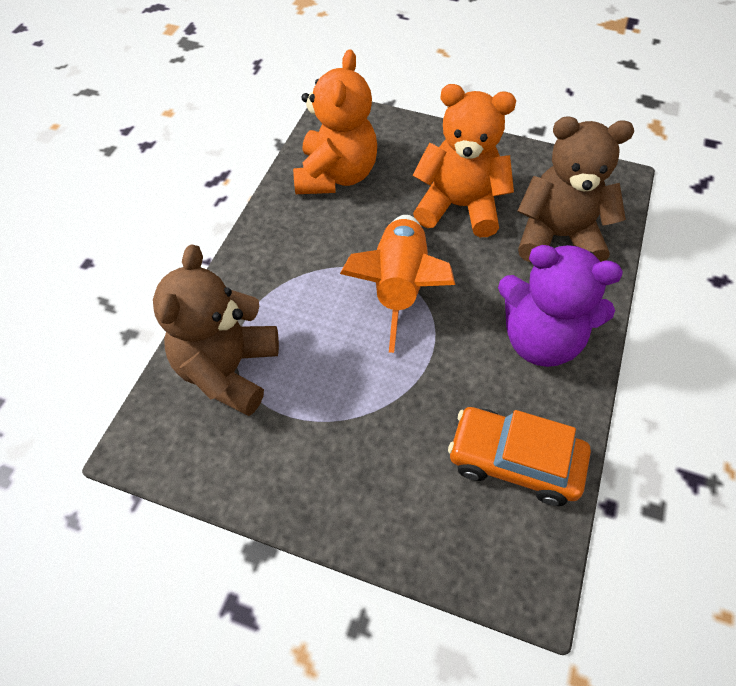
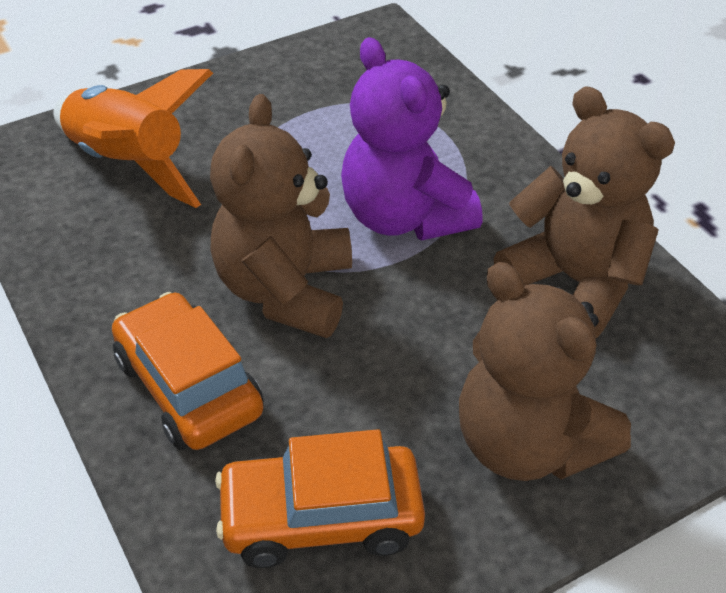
brown teddy bear: 2 -> 3
orange car: 1 -> 2
orange teddy bear: 2 -> 0

